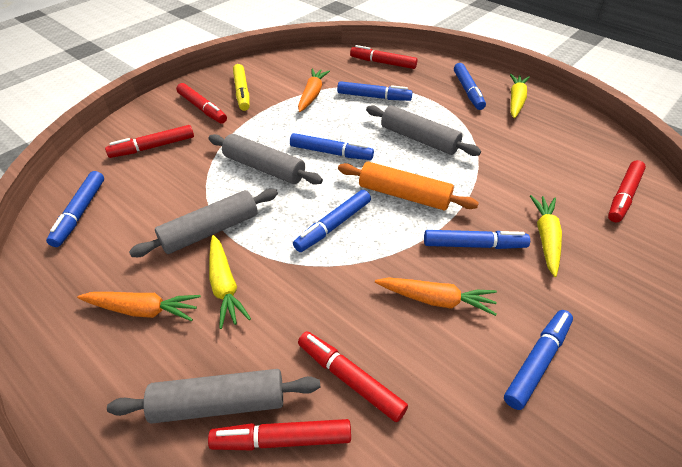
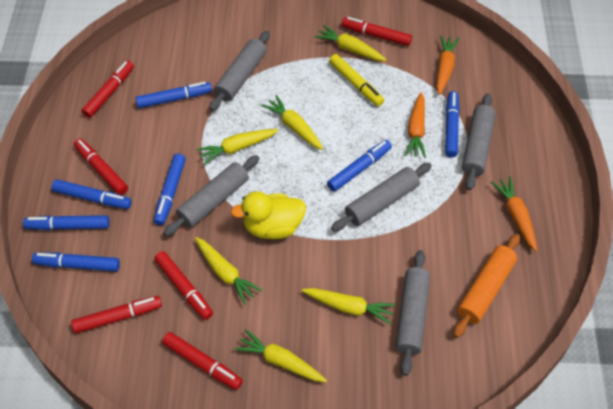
grey rolling pin: 4 -> 5
yellow carrot: 3 -> 6
yellow duck: 0 -> 1

